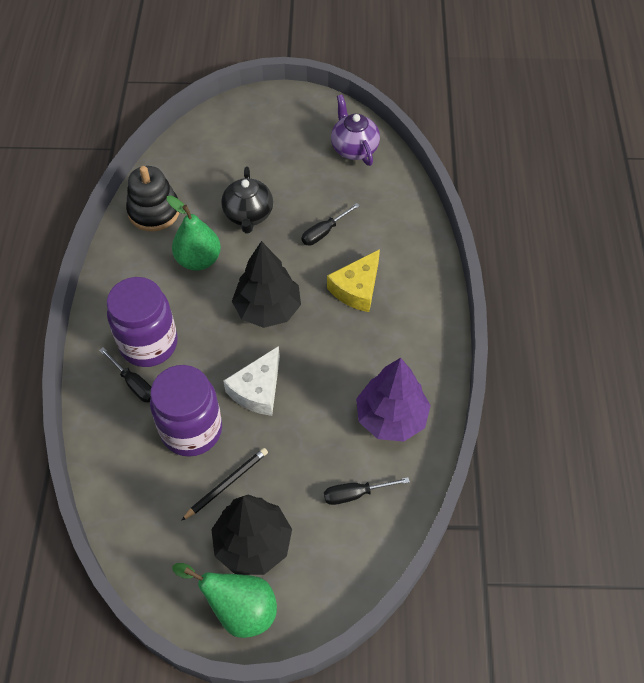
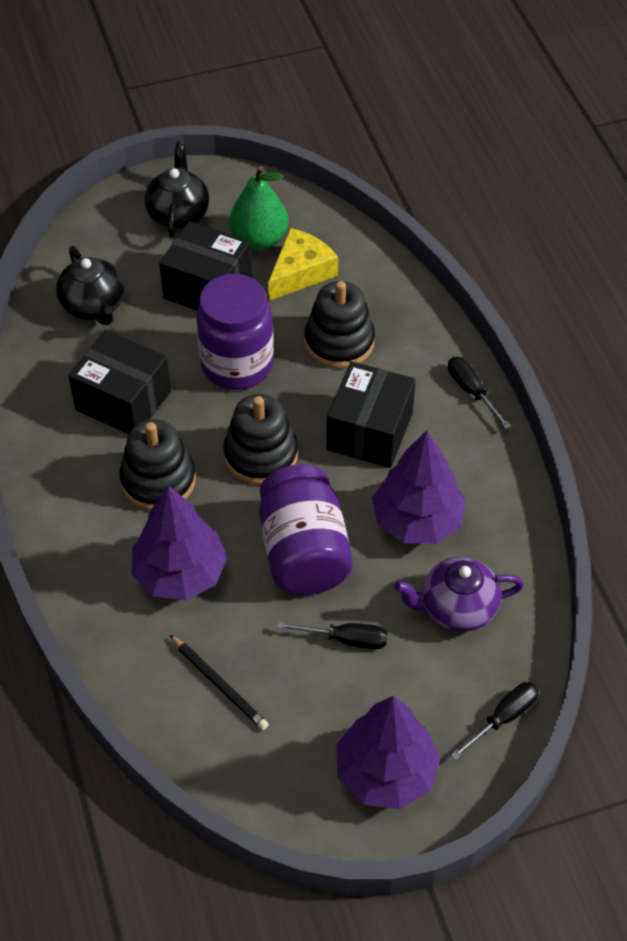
black box: 0 -> 3
black stacking toy: 1 -> 3
black teapot: 1 -> 2
black tree: 2 -> 0
green pear: 2 -> 1
purple tree: 1 -> 3
white cheese: 1 -> 0

